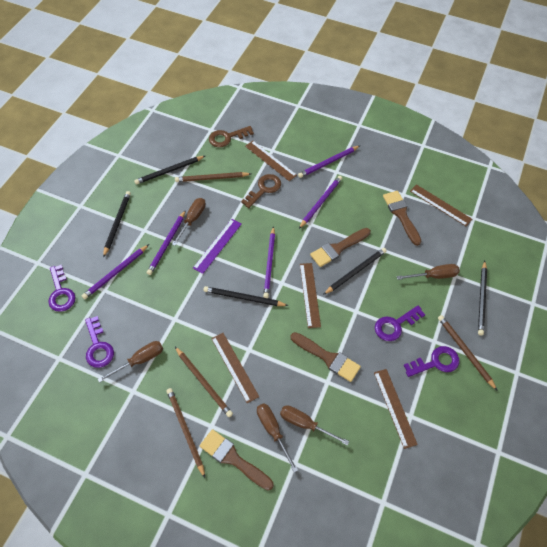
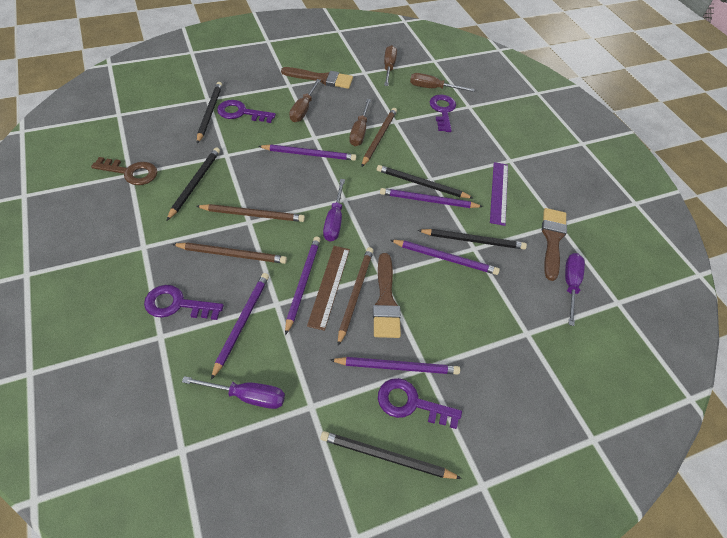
brown brush: 4 -> 3
brown key: 2 -> 1
brown ruler: 5 -> 1
brown screwdriver: 5 -> 4
purple pencil: 5 -> 6
purple screwdriver: 0 -> 3

